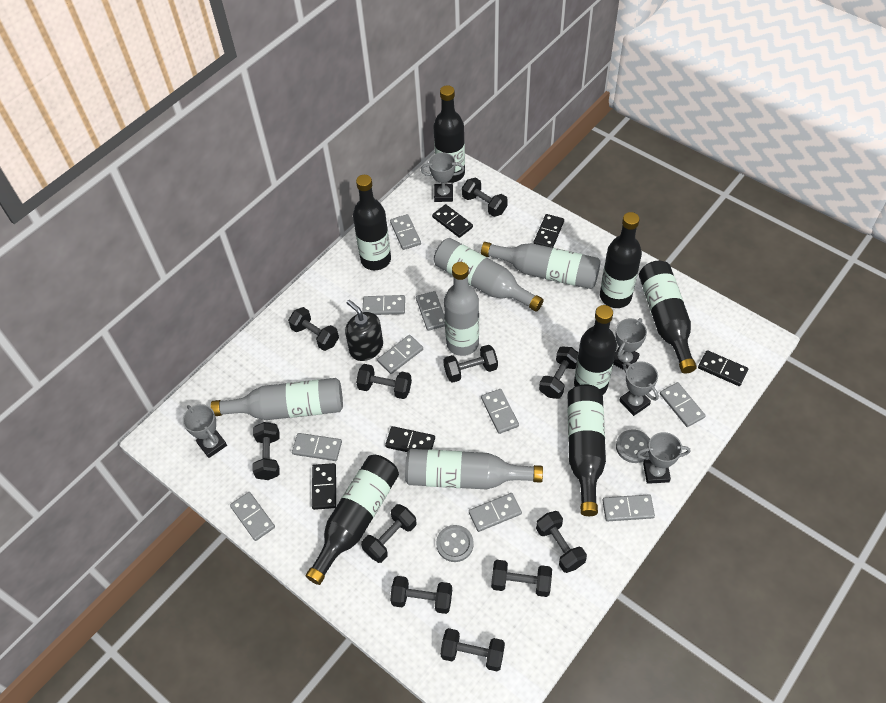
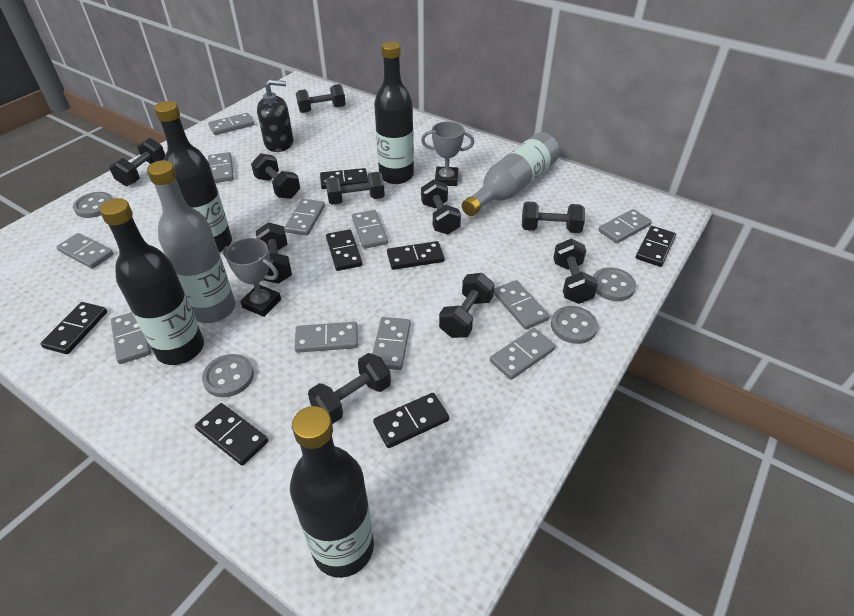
black bottle: 7 -> 4
black domino: 5 -> 7
black dumbbell: 11 -> 10
grey bottle: 5 -> 2
grey button: 2 -> 4
grey domino: 10 -> 11
grey trophy: 5 -> 2

